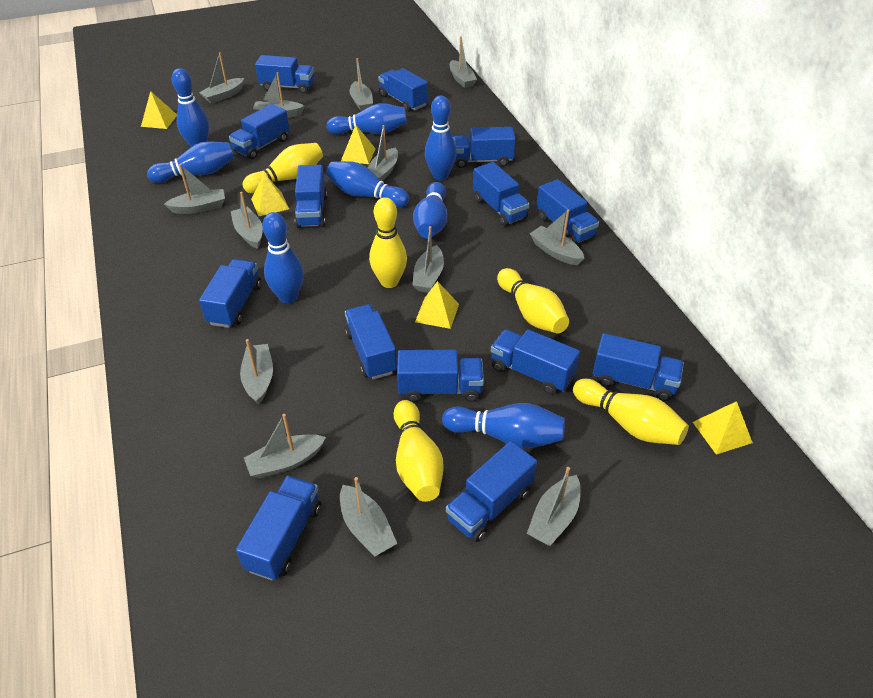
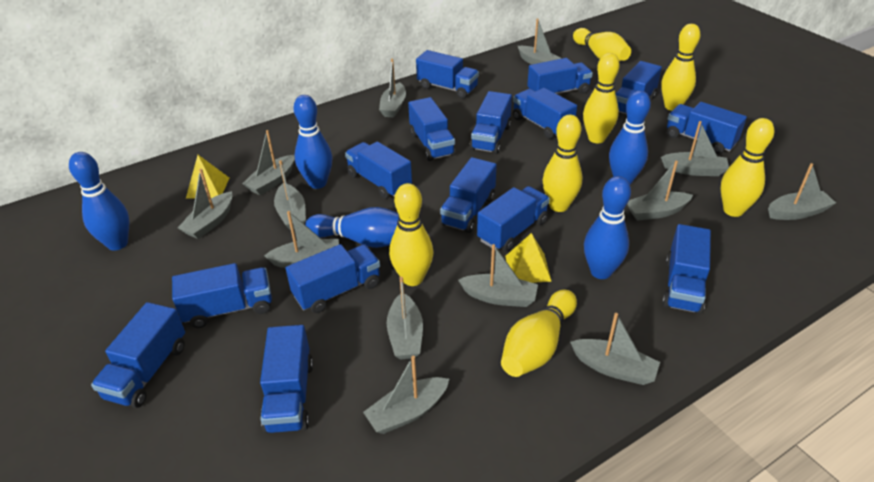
blue bowling pin: 8 -> 5
blue truck: 14 -> 15
yellow bowling pin: 5 -> 7
yellow pyramid: 5 -> 2

